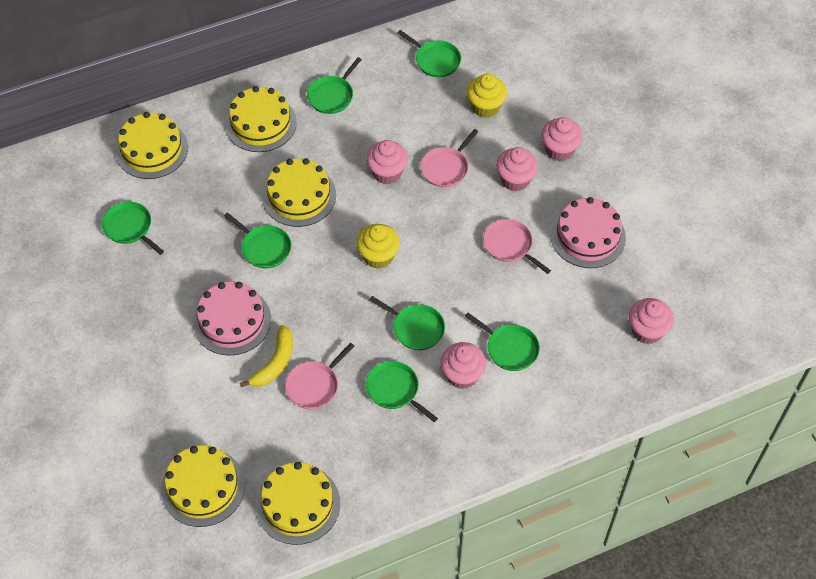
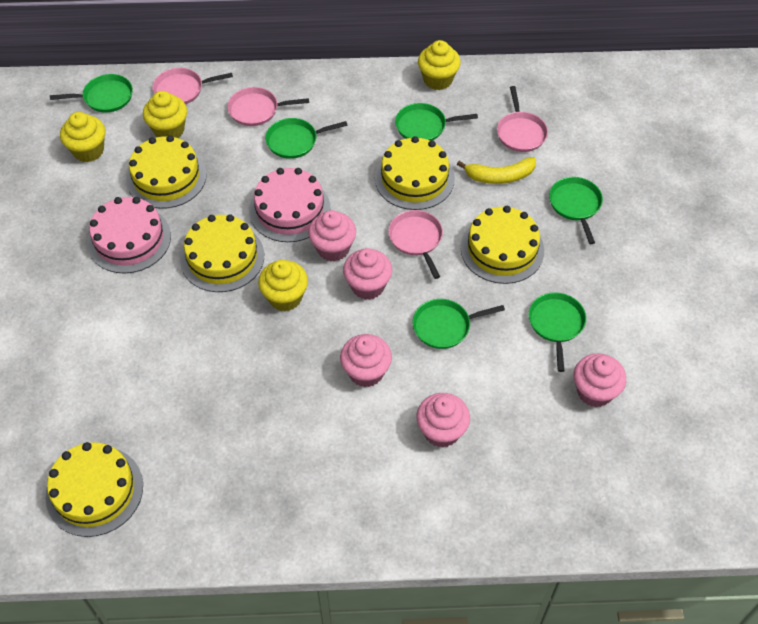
green pan: 7 -> 6
pink pan: 3 -> 4
yellow cupcake: 2 -> 4

